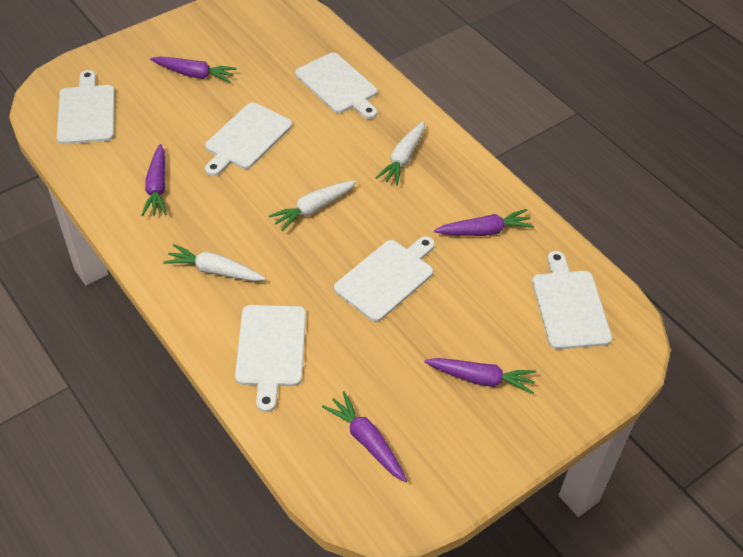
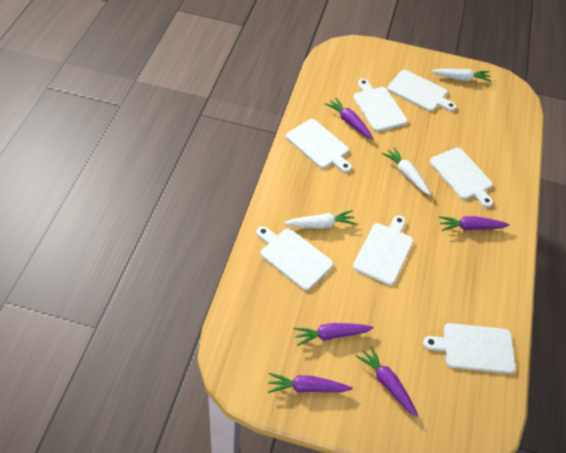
white cutting board: 6 -> 7

